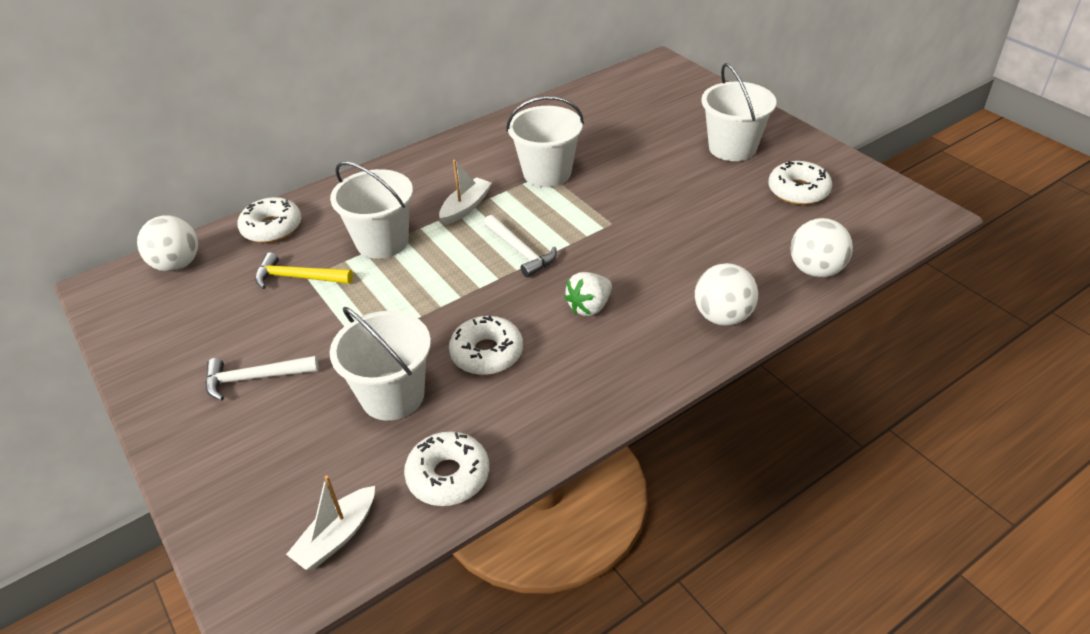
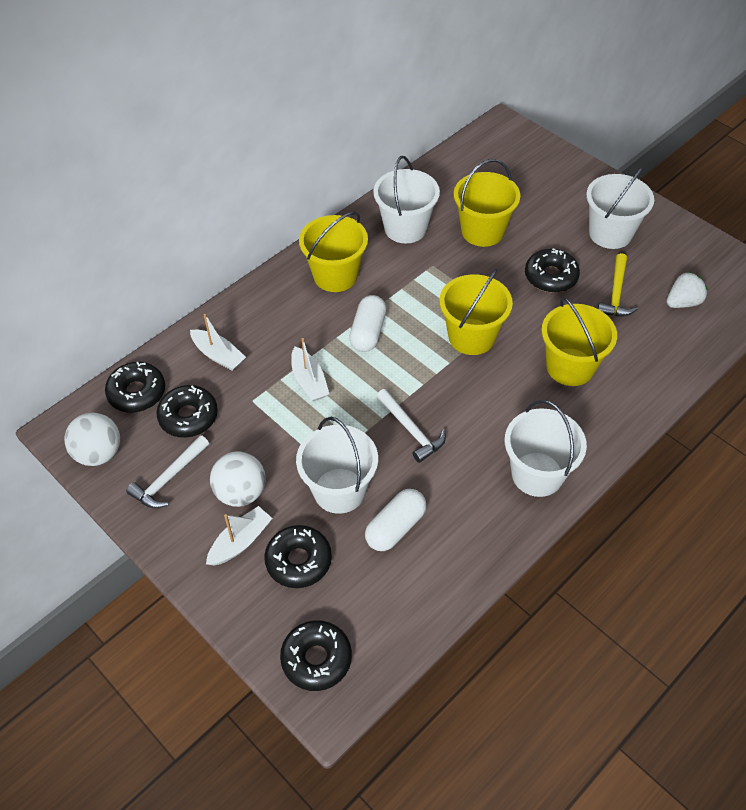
black donut: 0 -> 5
white ball: 3 -> 2
white boat: 2 -> 3
white capsule: 0 -> 2
white donut: 4 -> 0
yellow bucket: 0 -> 4

